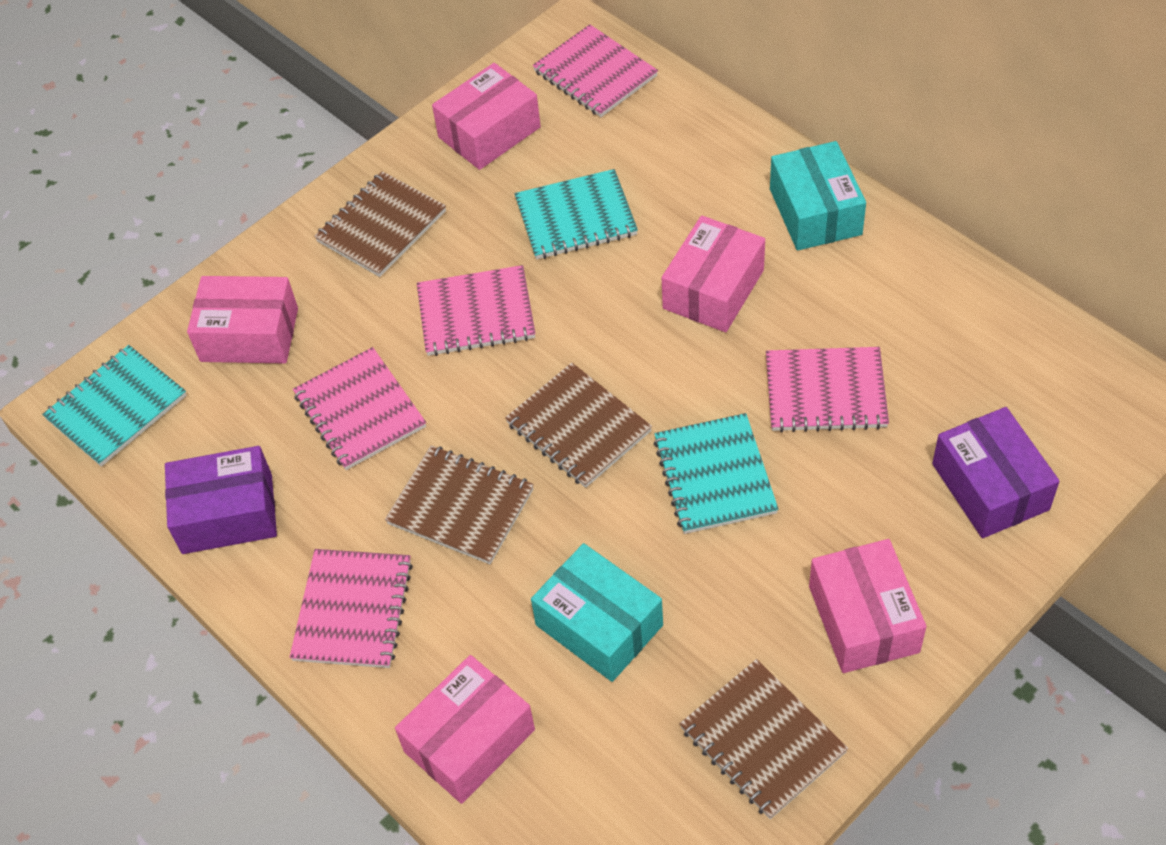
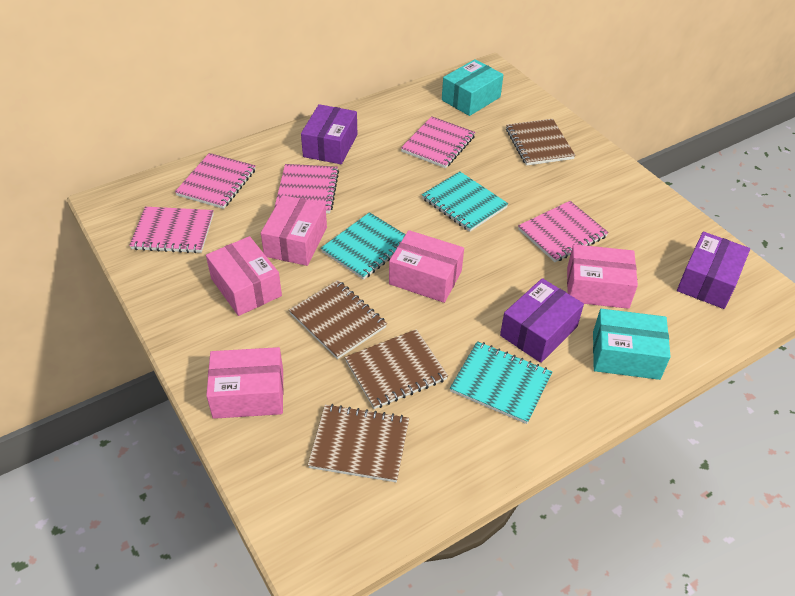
purple box: 2 -> 3

